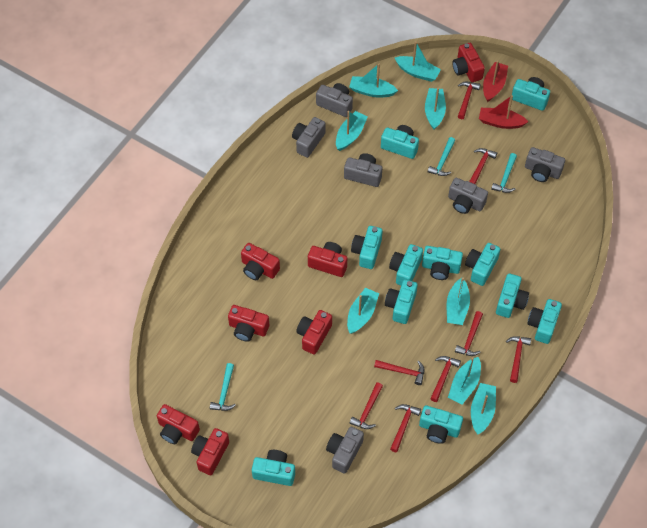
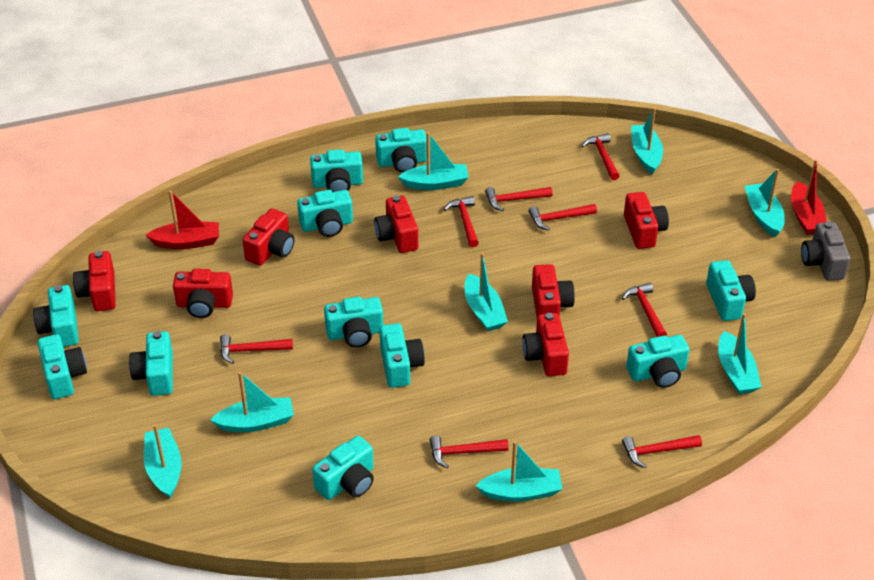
grey camera: 6 -> 1
turquoise hammer: 3 -> 0

